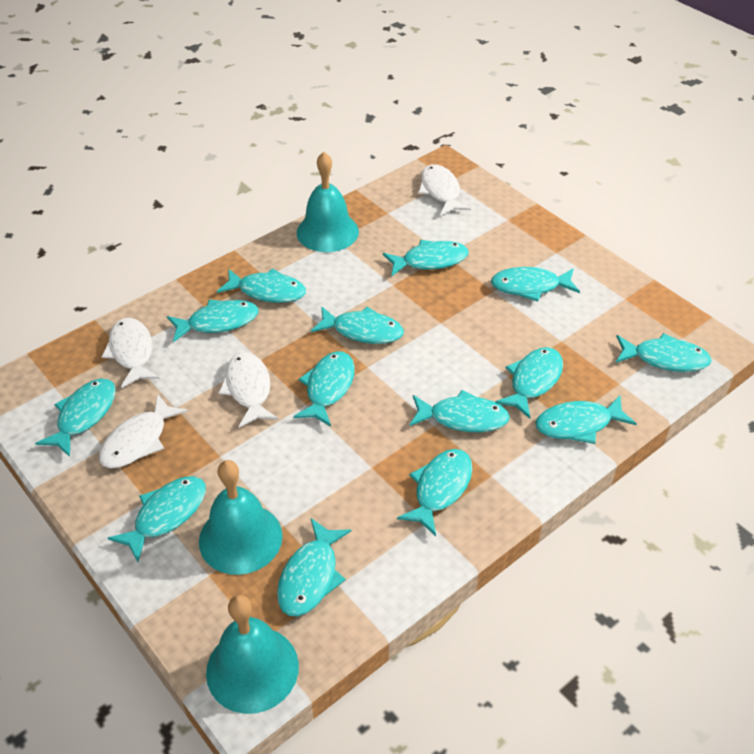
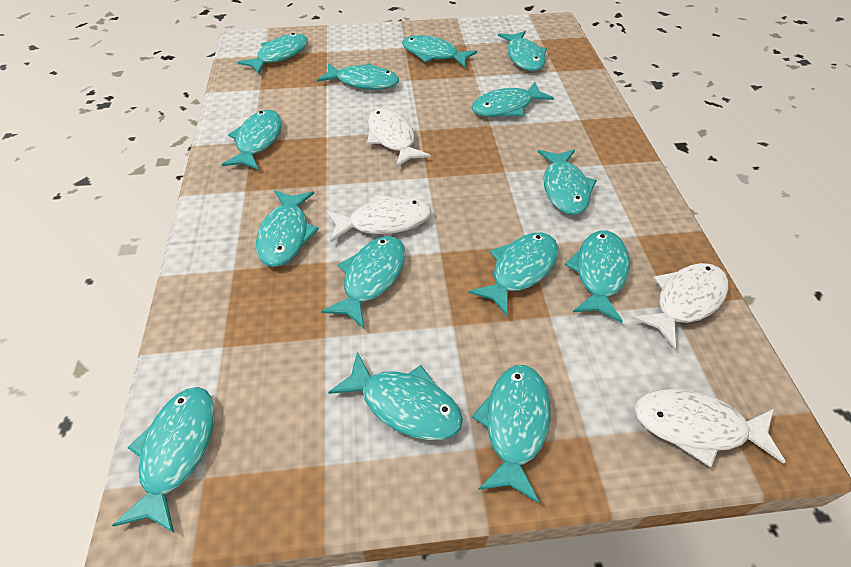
turquoise bell: 3 -> 0

